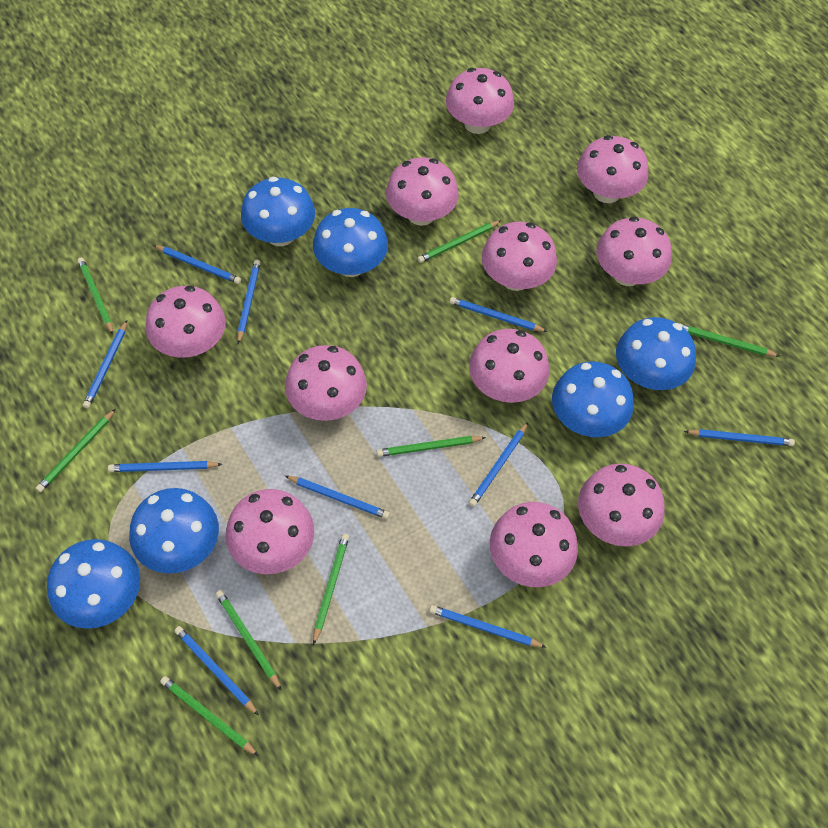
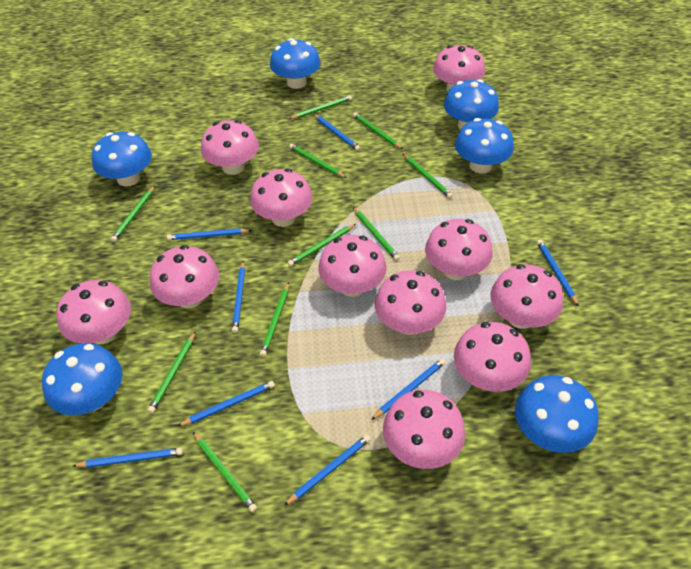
blue pencil: 10 -> 8
green pencil: 8 -> 10

